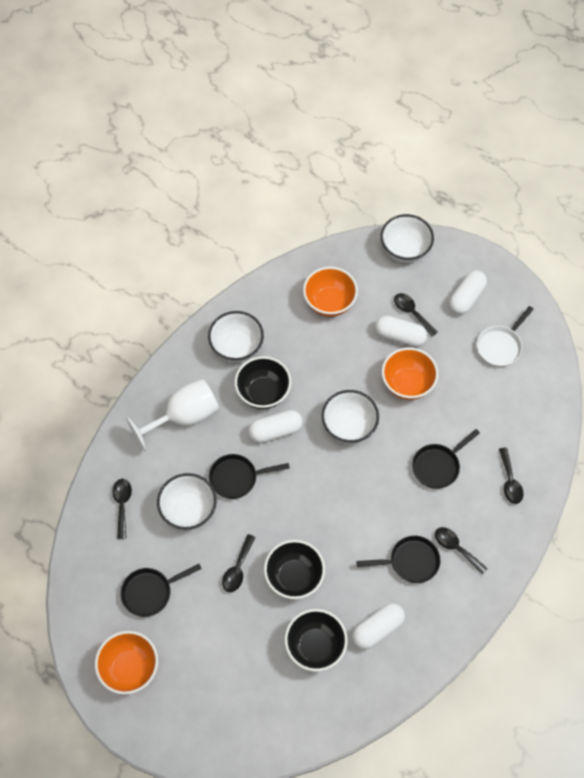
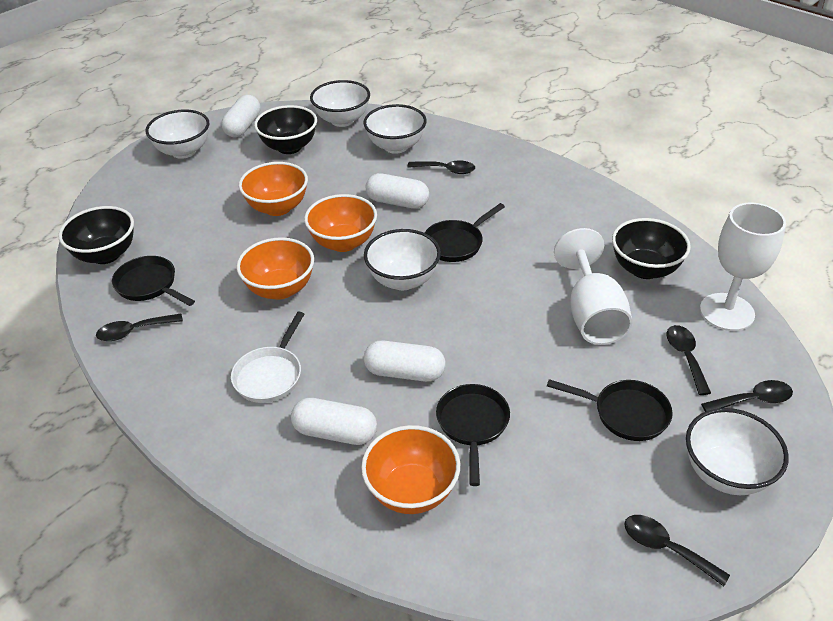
orange bowl: 3 -> 4
white bowl: 4 -> 5
white goblet: 1 -> 2

